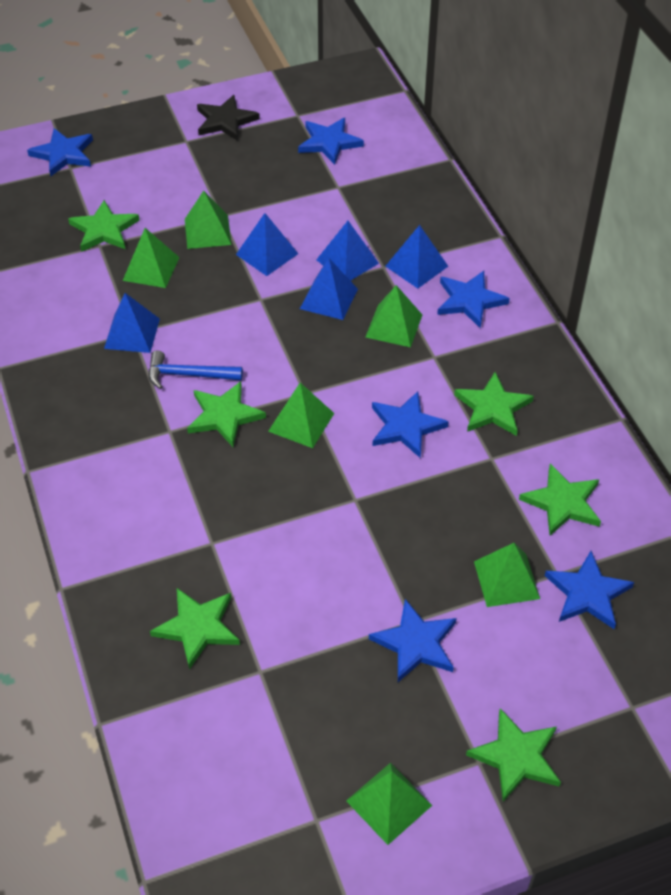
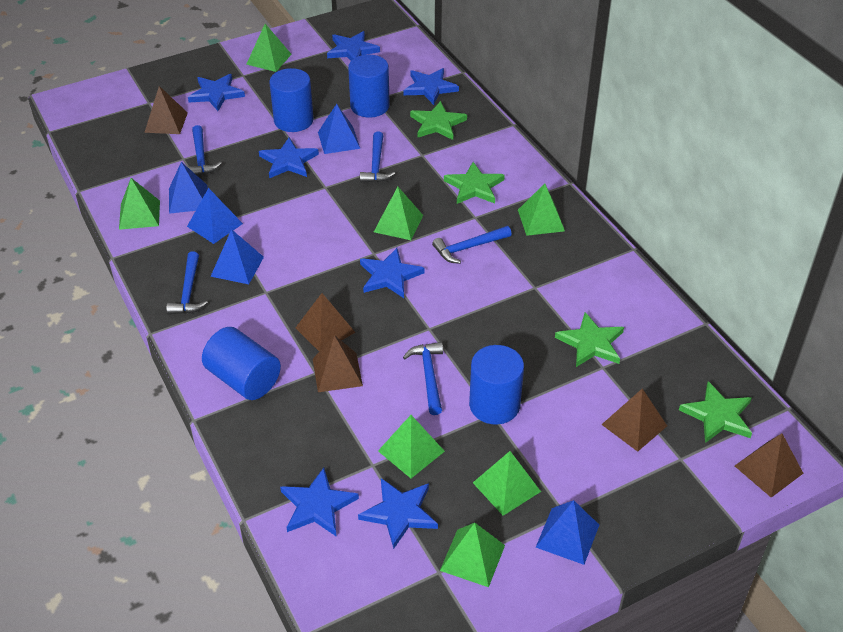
black star: 1 -> 0
blue cylinder: 0 -> 4
blue hammer: 1 -> 5
blue star: 6 -> 7
brown pyramid: 0 -> 5
green pyramid: 6 -> 7
green star: 6 -> 4

